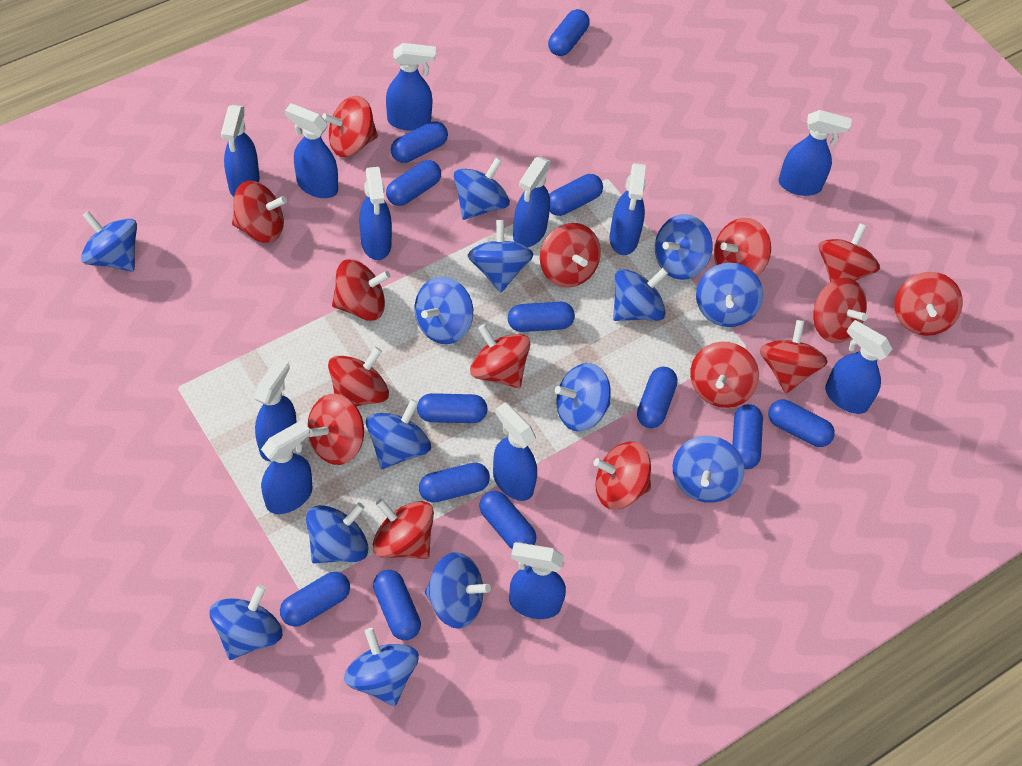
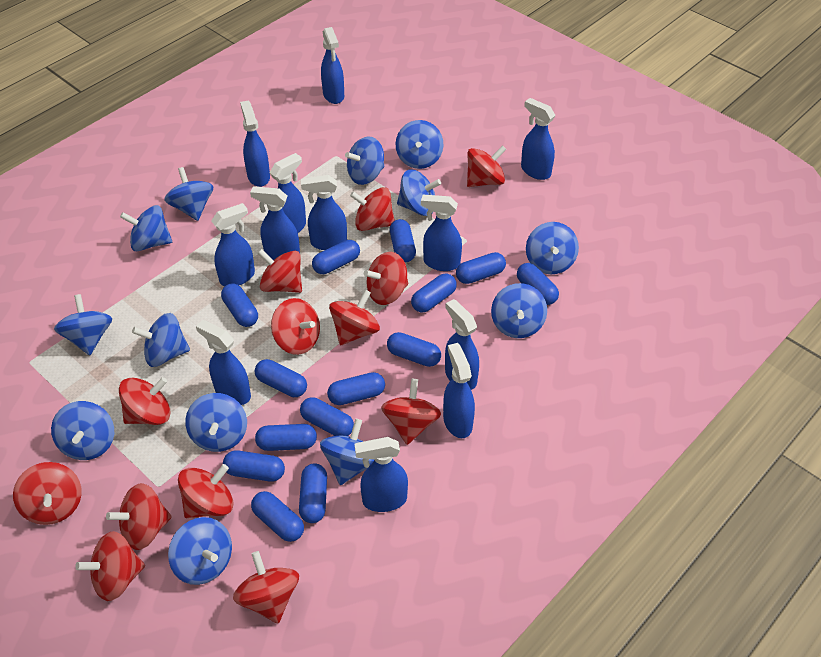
blue capsule: 13 -> 14
blue spinning top: 14 -> 13
red spinning top: 15 -> 13

